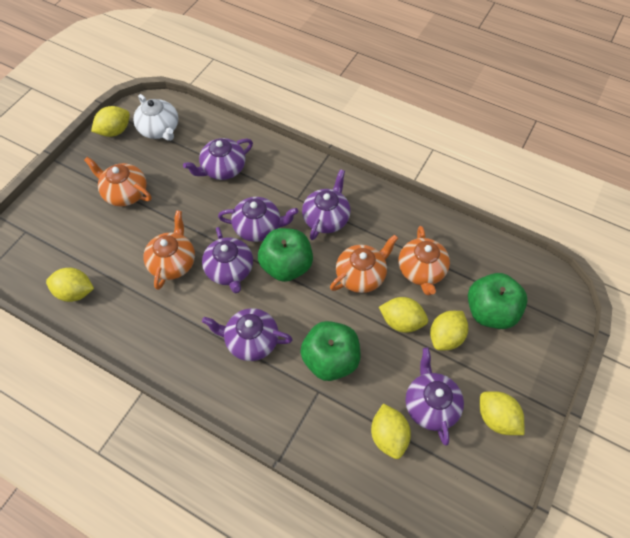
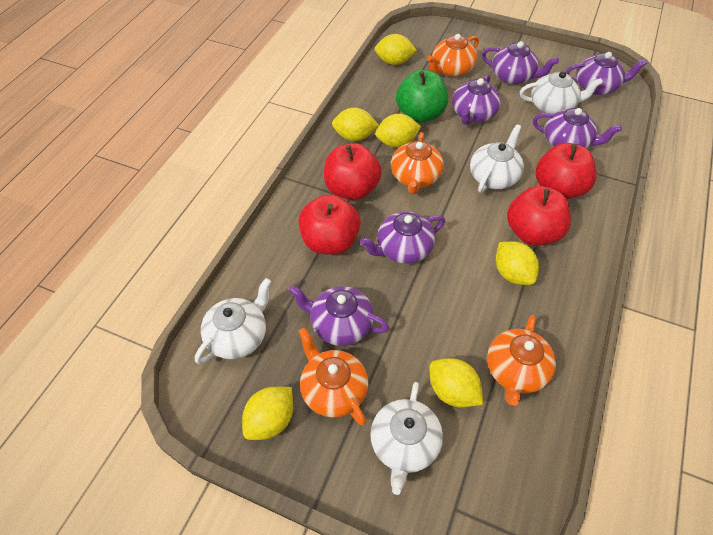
green apple: 3 -> 1
red apple: 0 -> 4
white teapot: 1 -> 4

